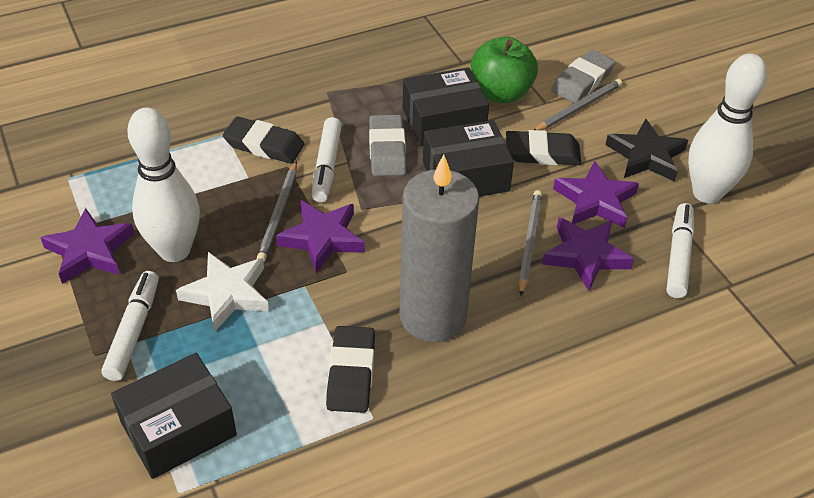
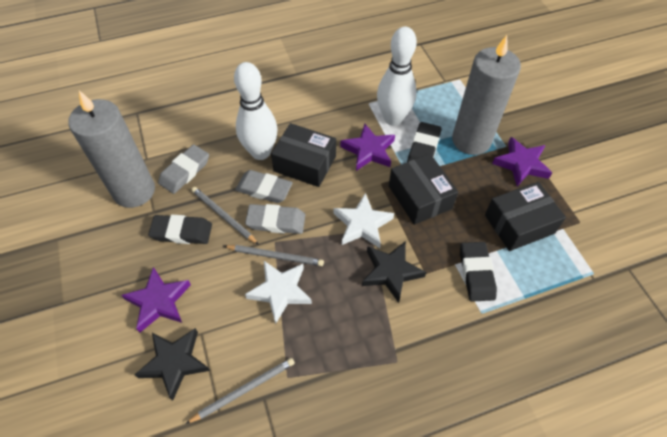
black star: 1 -> 2
green apple: 1 -> 0
grey candle: 1 -> 2
grey eraser: 2 -> 3
purple star: 4 -> 3
white marker: 3 -> 0
white star: 1 -> 2

